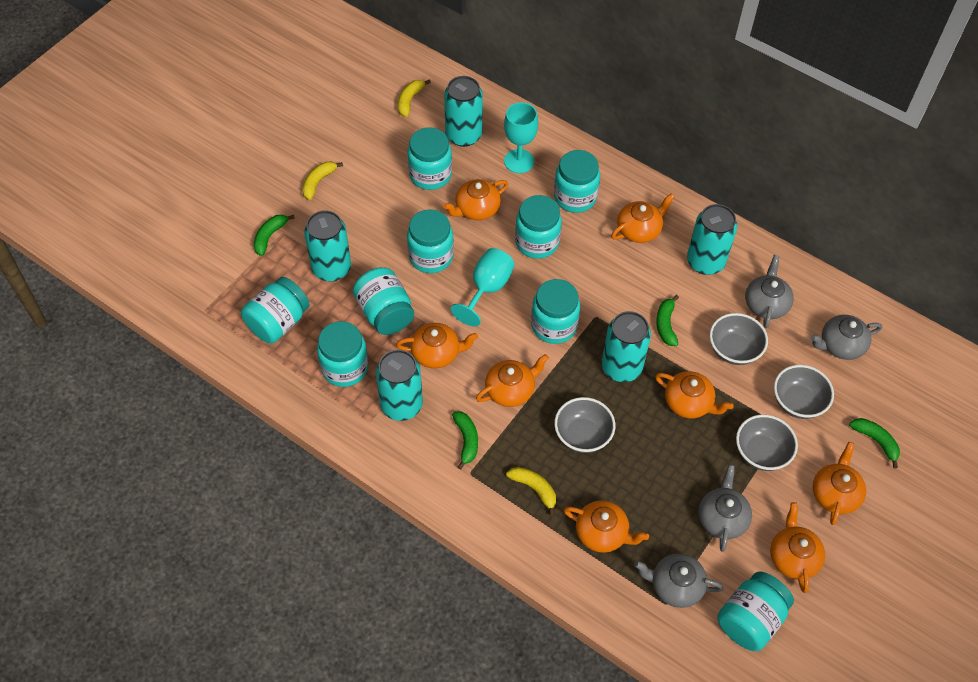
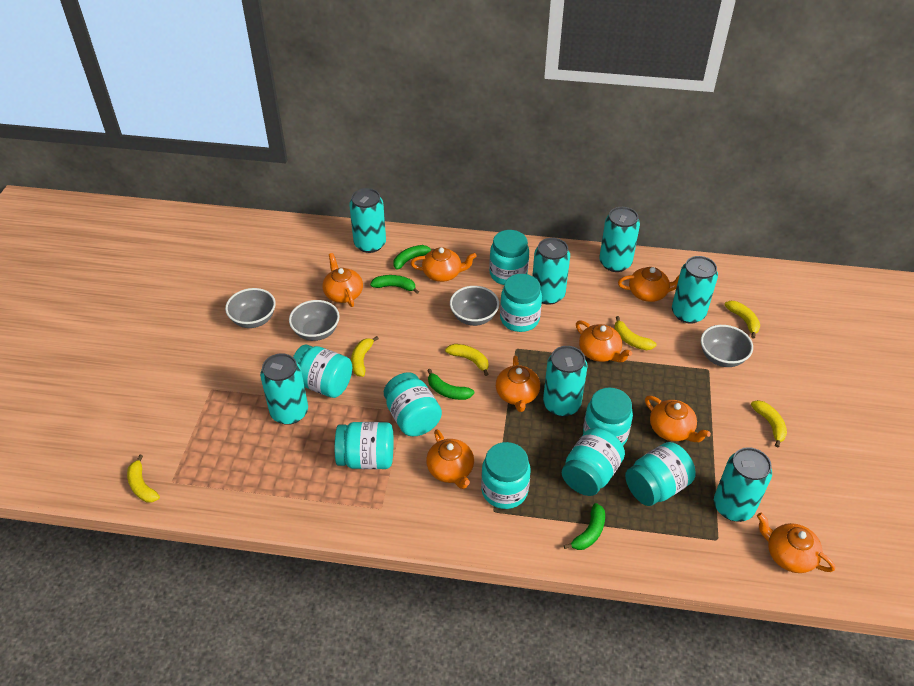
grey teapot: 4 -> 0
turquoise can: 5 -> 7
turquoise goblet: 2 -> 0
yellow banana: 3 -> 6

